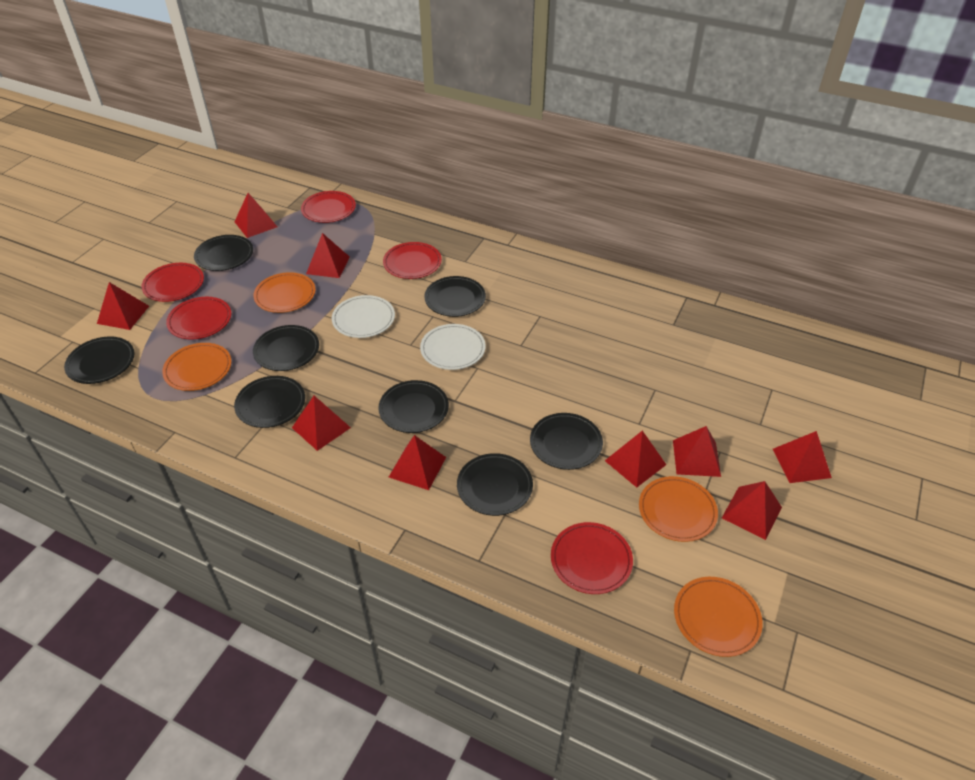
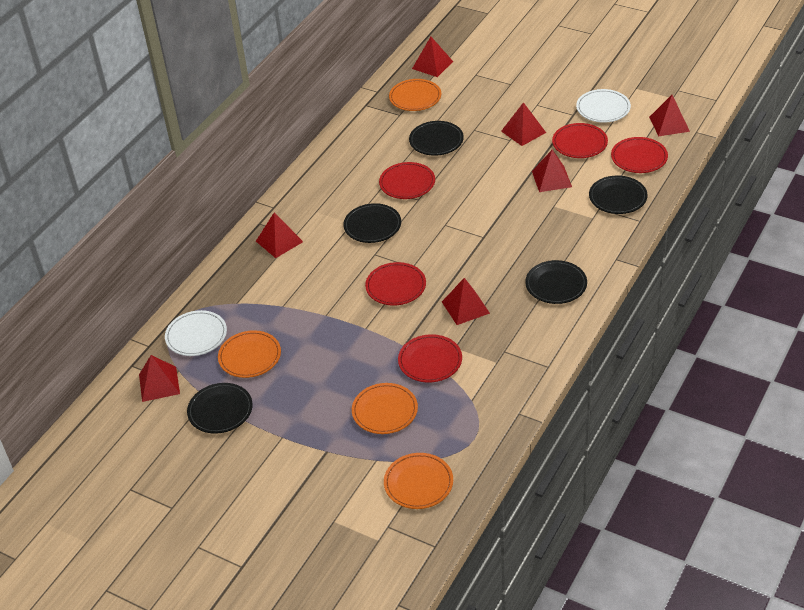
black plate: 8 -> 5
red pyramid: 9 -> 7

